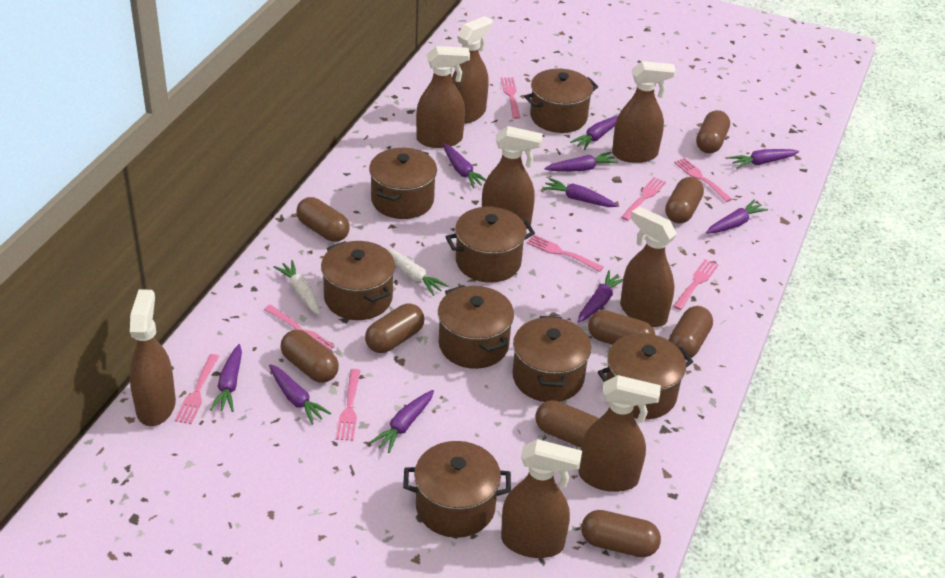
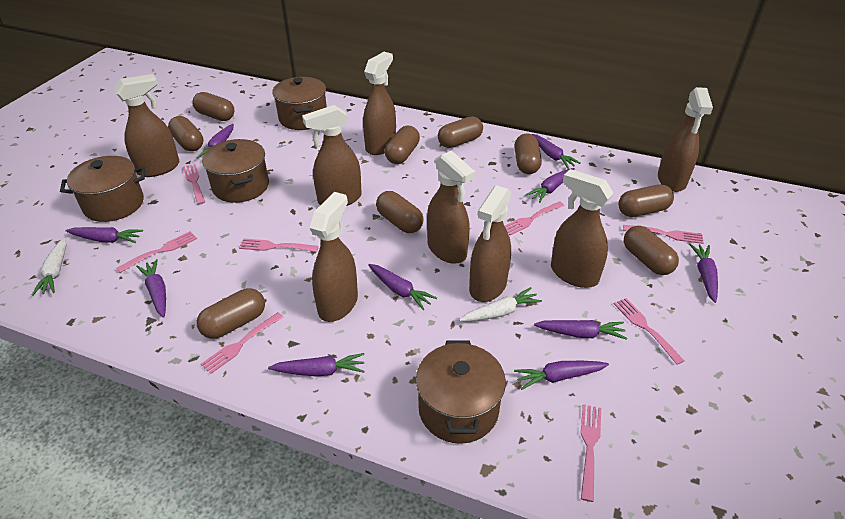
brown pot: 8 -> 4

